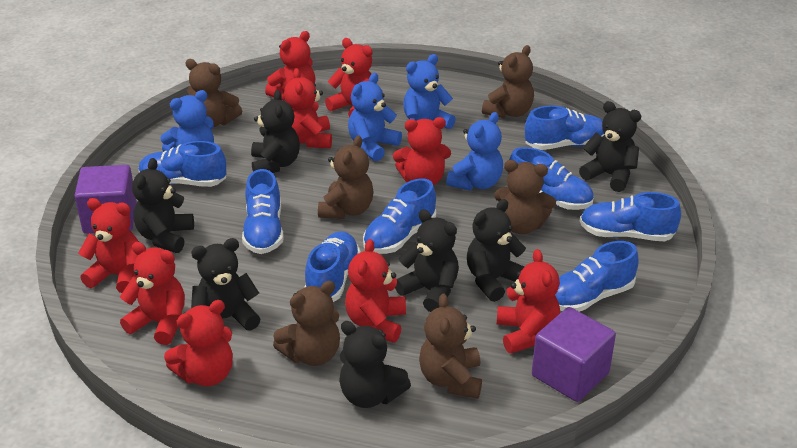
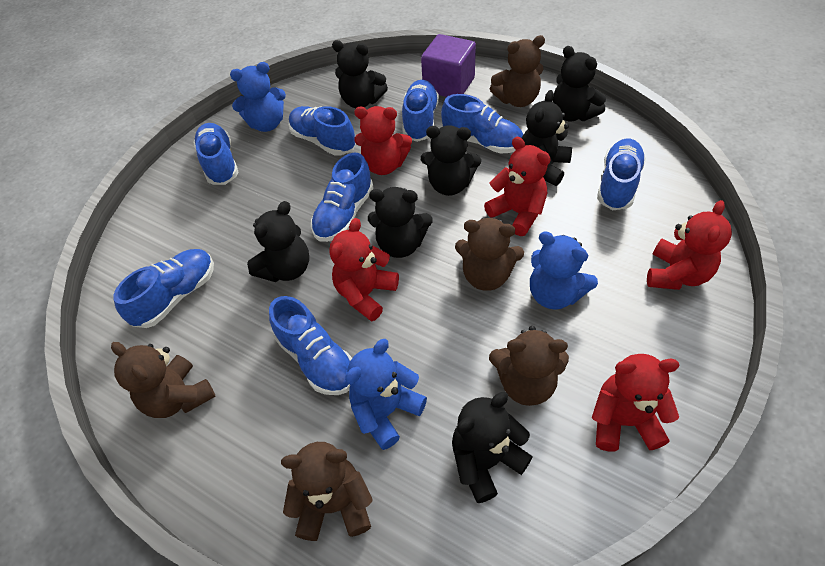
blue teddy bear: 4 -> 3
brown teddy bear: 6 -> 5
purple cube: 2 -> 1
red teddy bear: 9 -> 5

